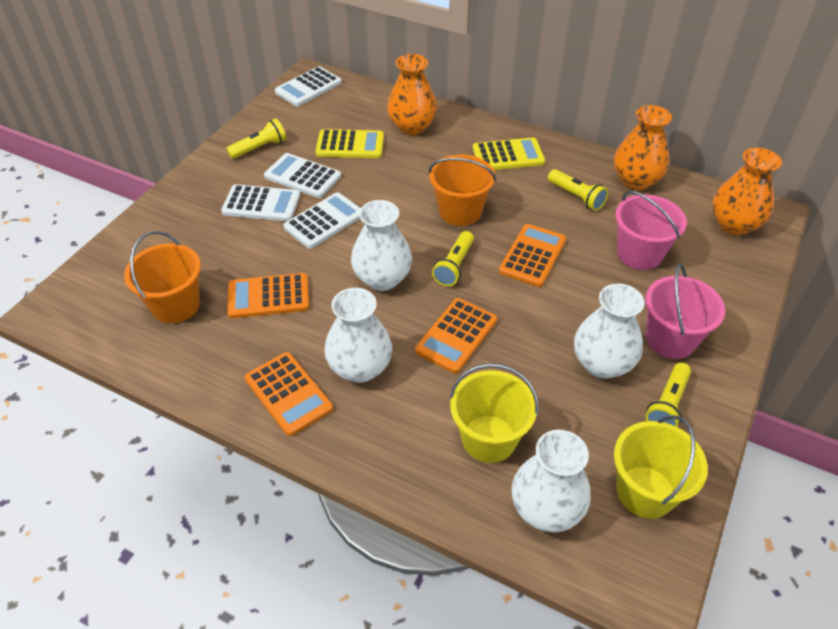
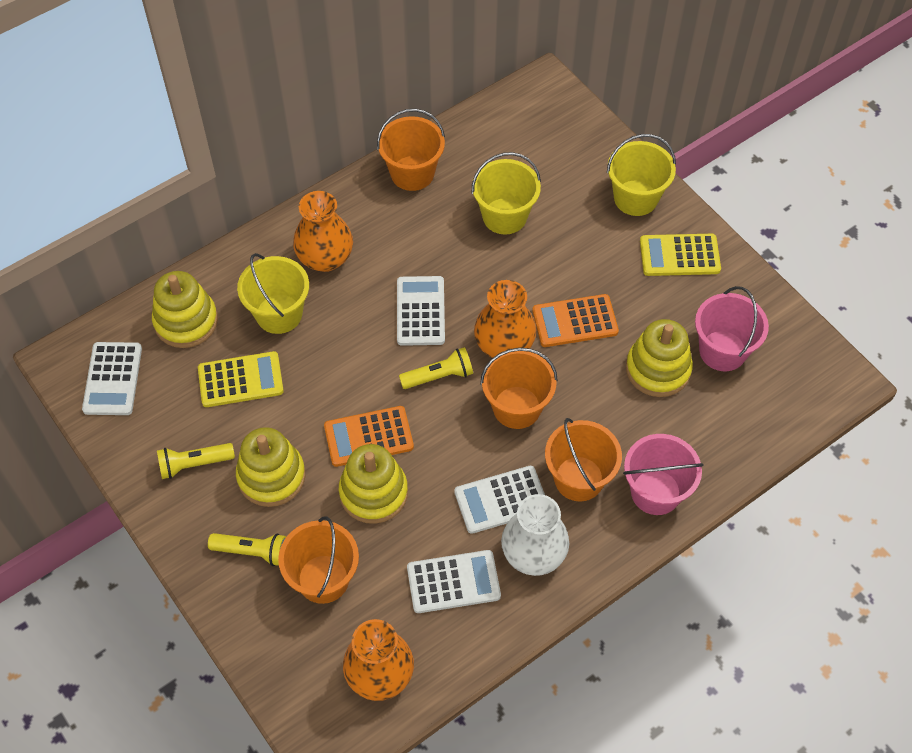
orange bucket: 2 -> 4
orange calculator: 4 -> 2
white vase: 4 -> 1
yellow bucket: 2 -> 3
yellow flashlight: 4 -> 3
yellow stacking toy: 0 -> 4

